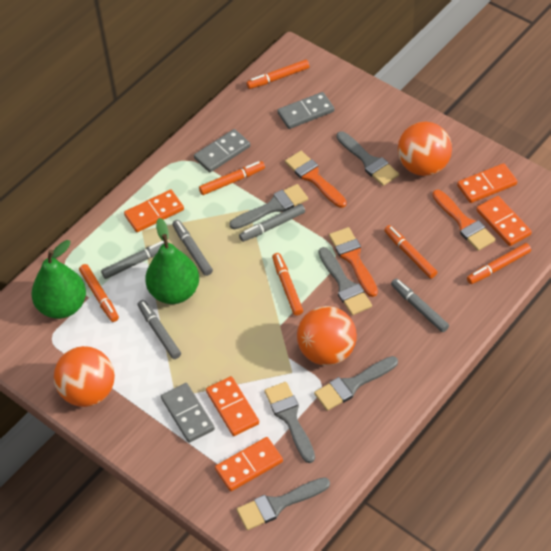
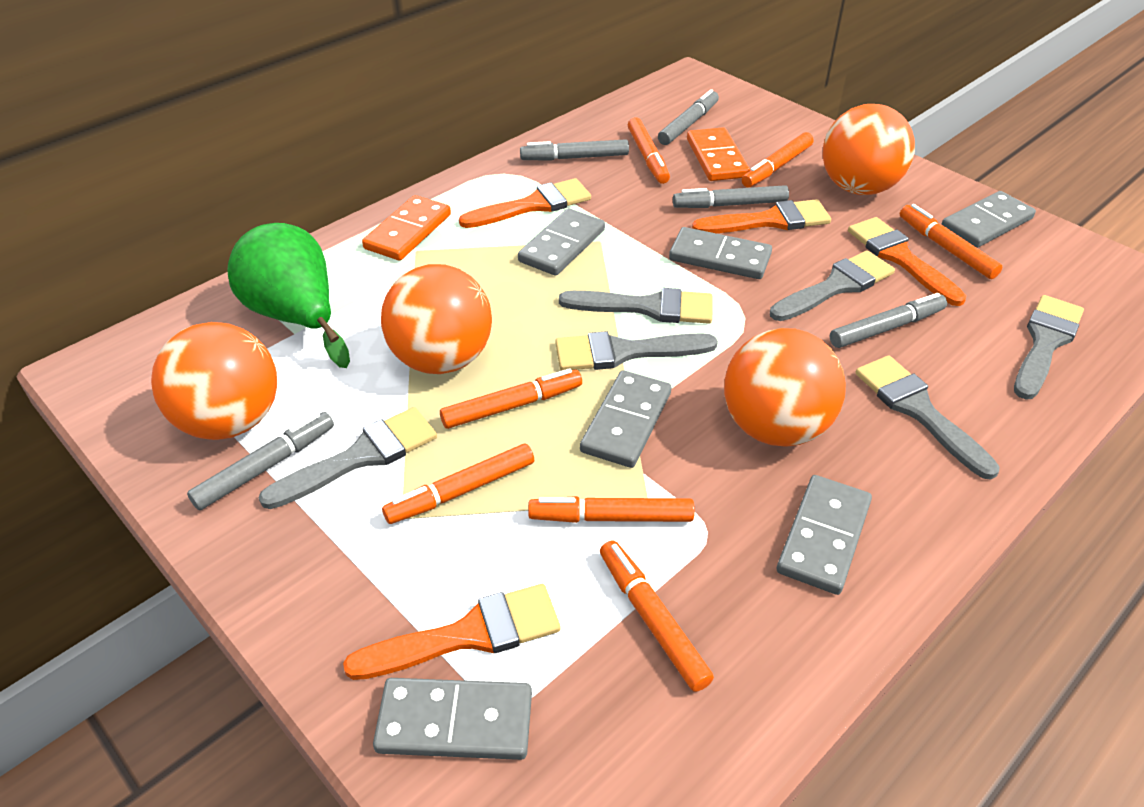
green pear: 2 -> 1
grey domino: 3 -> 6
orange ball: 3 -> 4
orange brush: 3 -> 4
orange domino: 5 -> 2
orange marker: 6 -> 7

